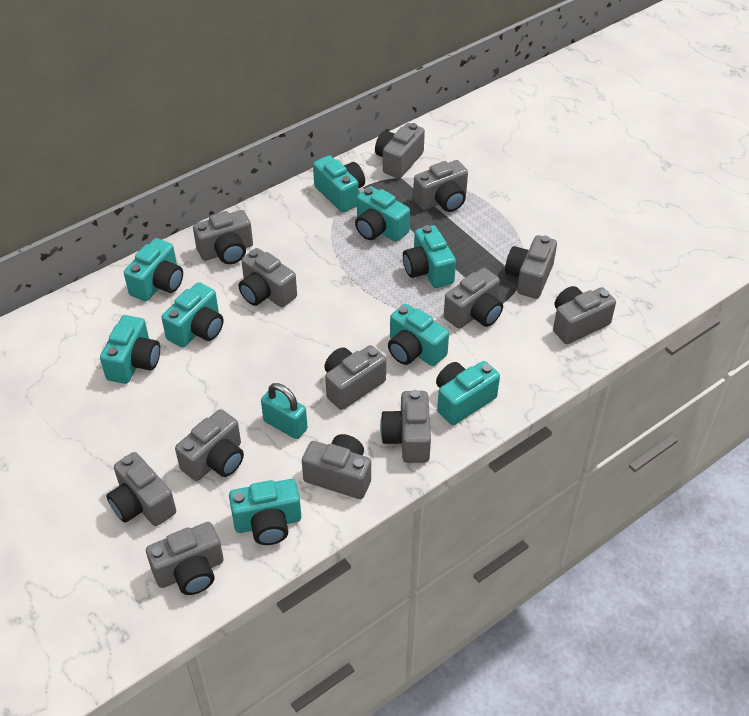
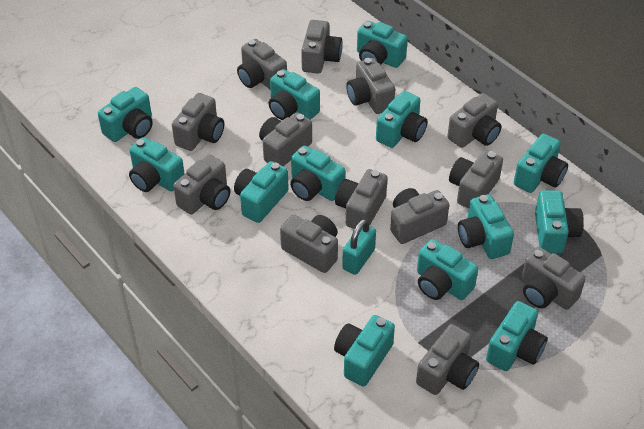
turquoise camera: 9 -> 13

